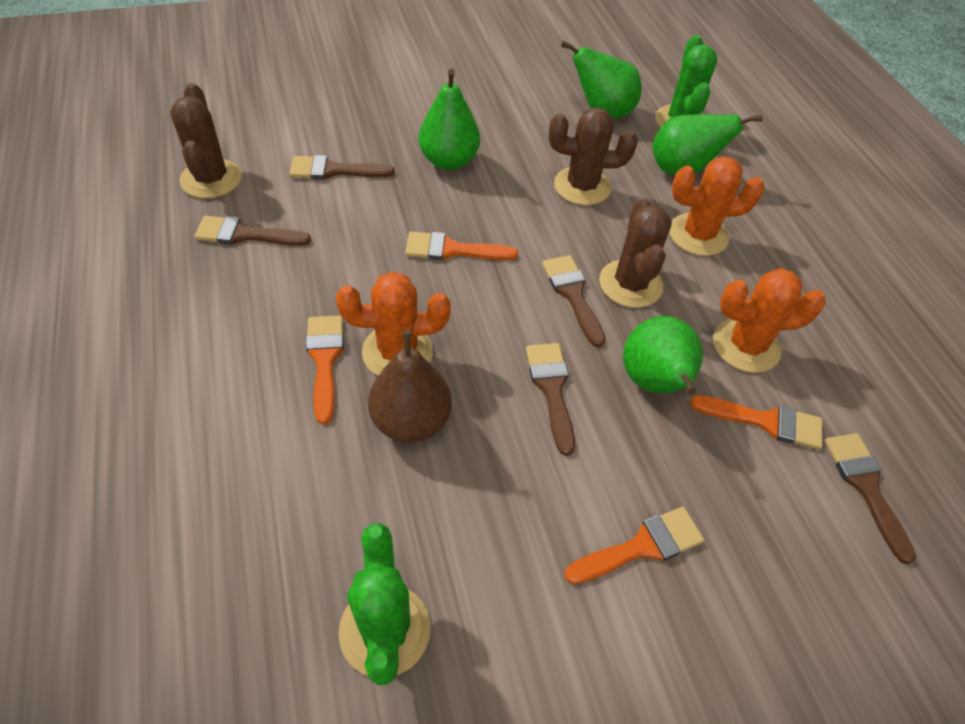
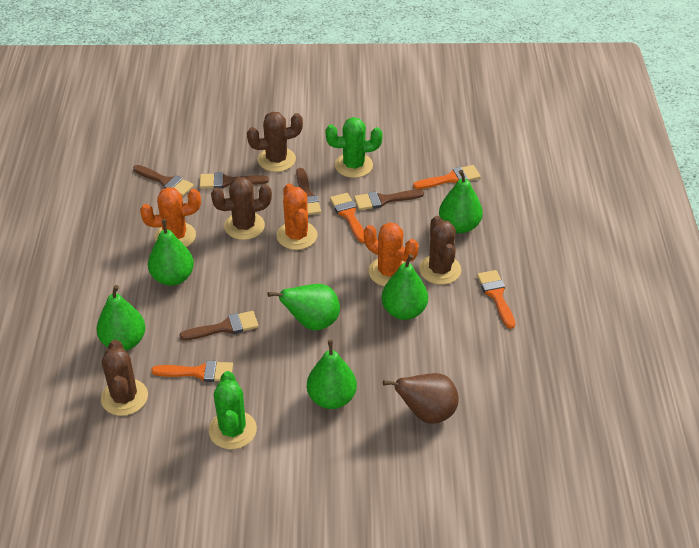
brown cactus: 3 -> 4
green pear: 4 -> 6

